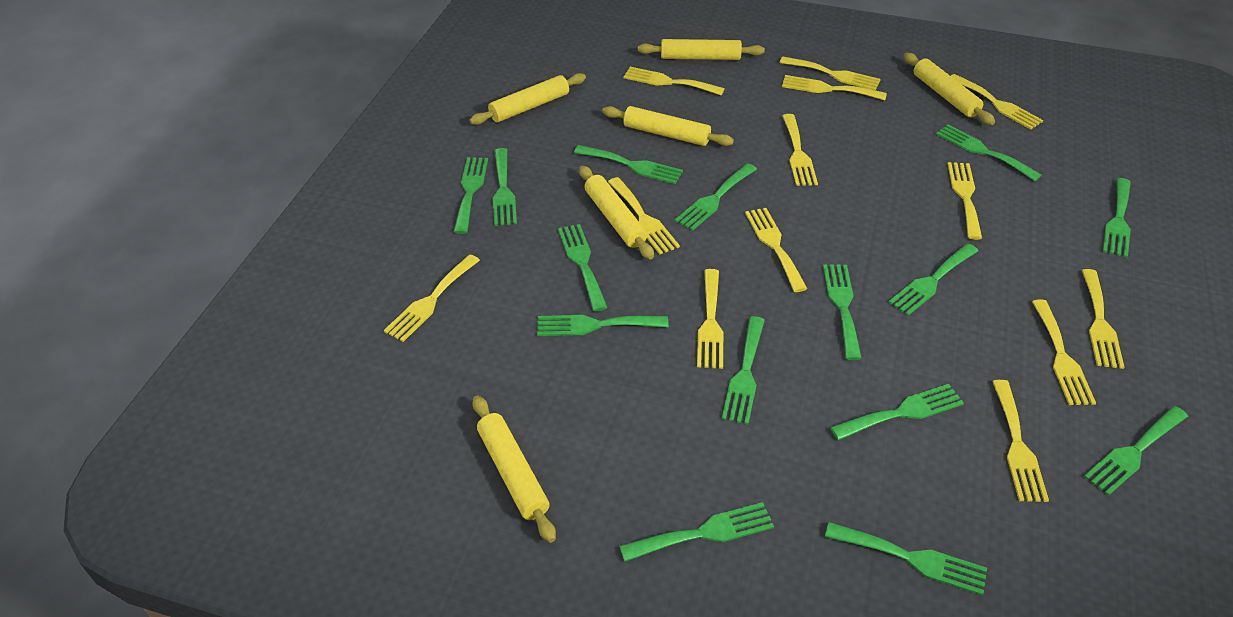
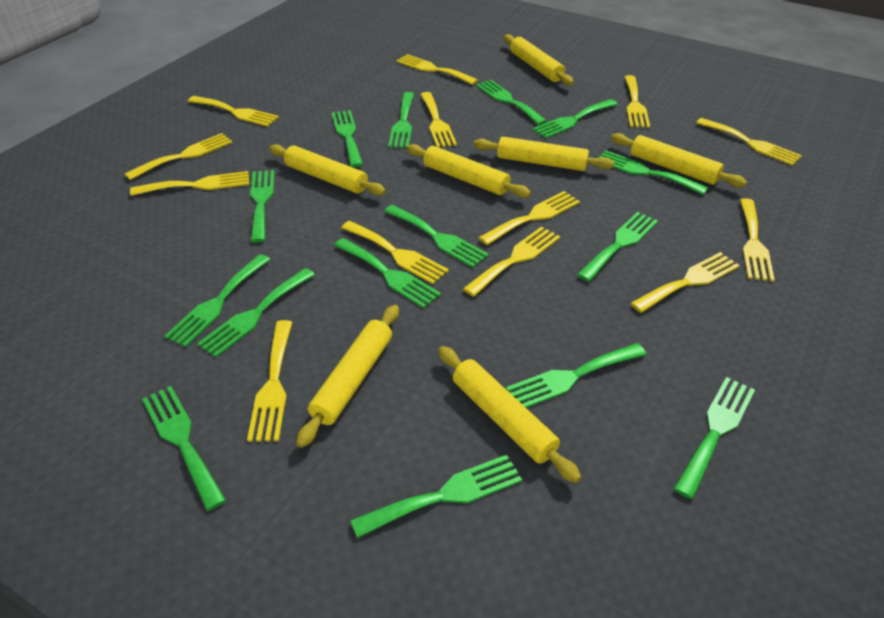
yellow rolling pin: 6 -> 7

